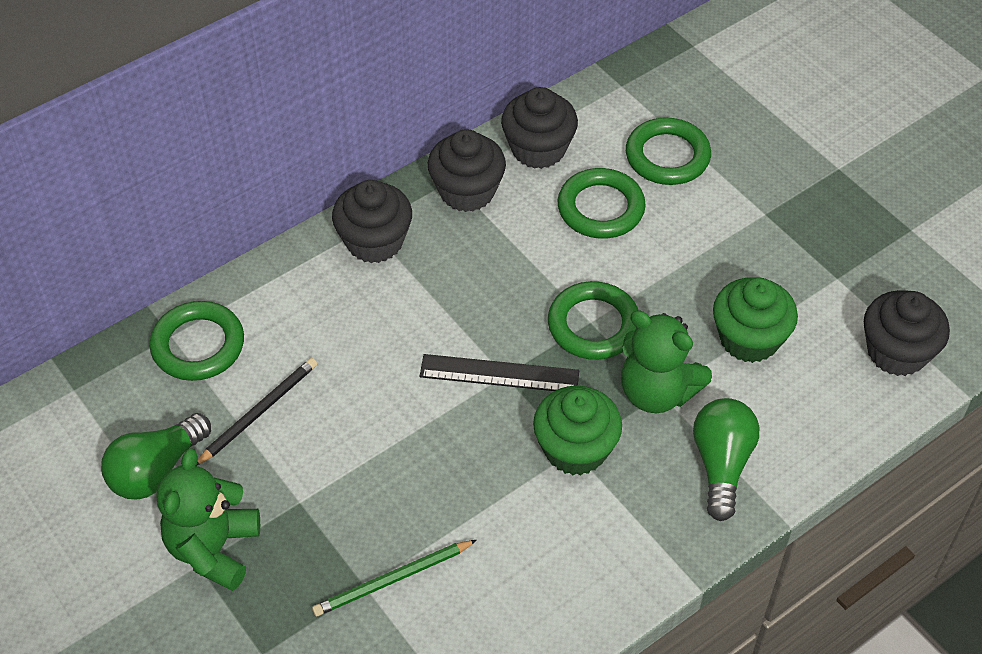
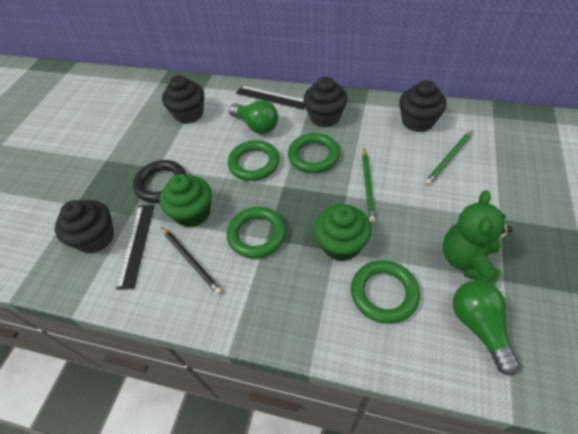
black ring: 0 -> 1
black ruler: 1 -> 2
green pencil: 1 -> 2
green teddy bear: 2 -> 1

